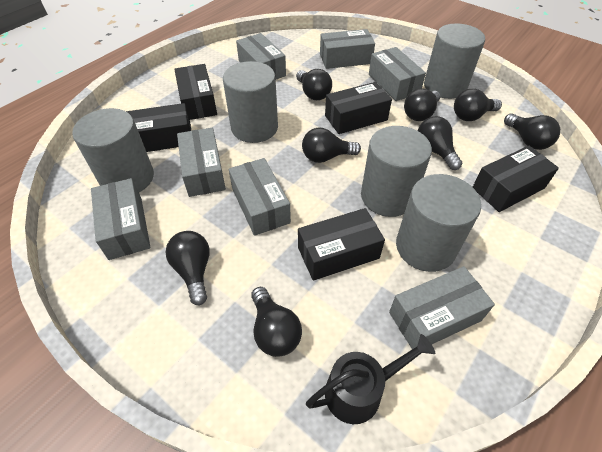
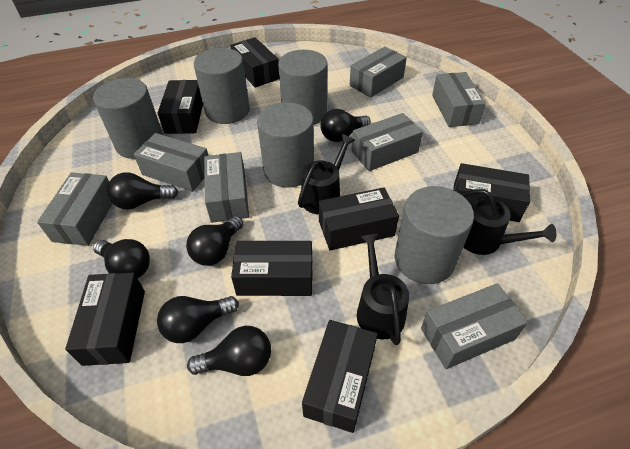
black box: 5 -> 7
black light bulb: 8 -> 6
black watering can: 1 -> 3

